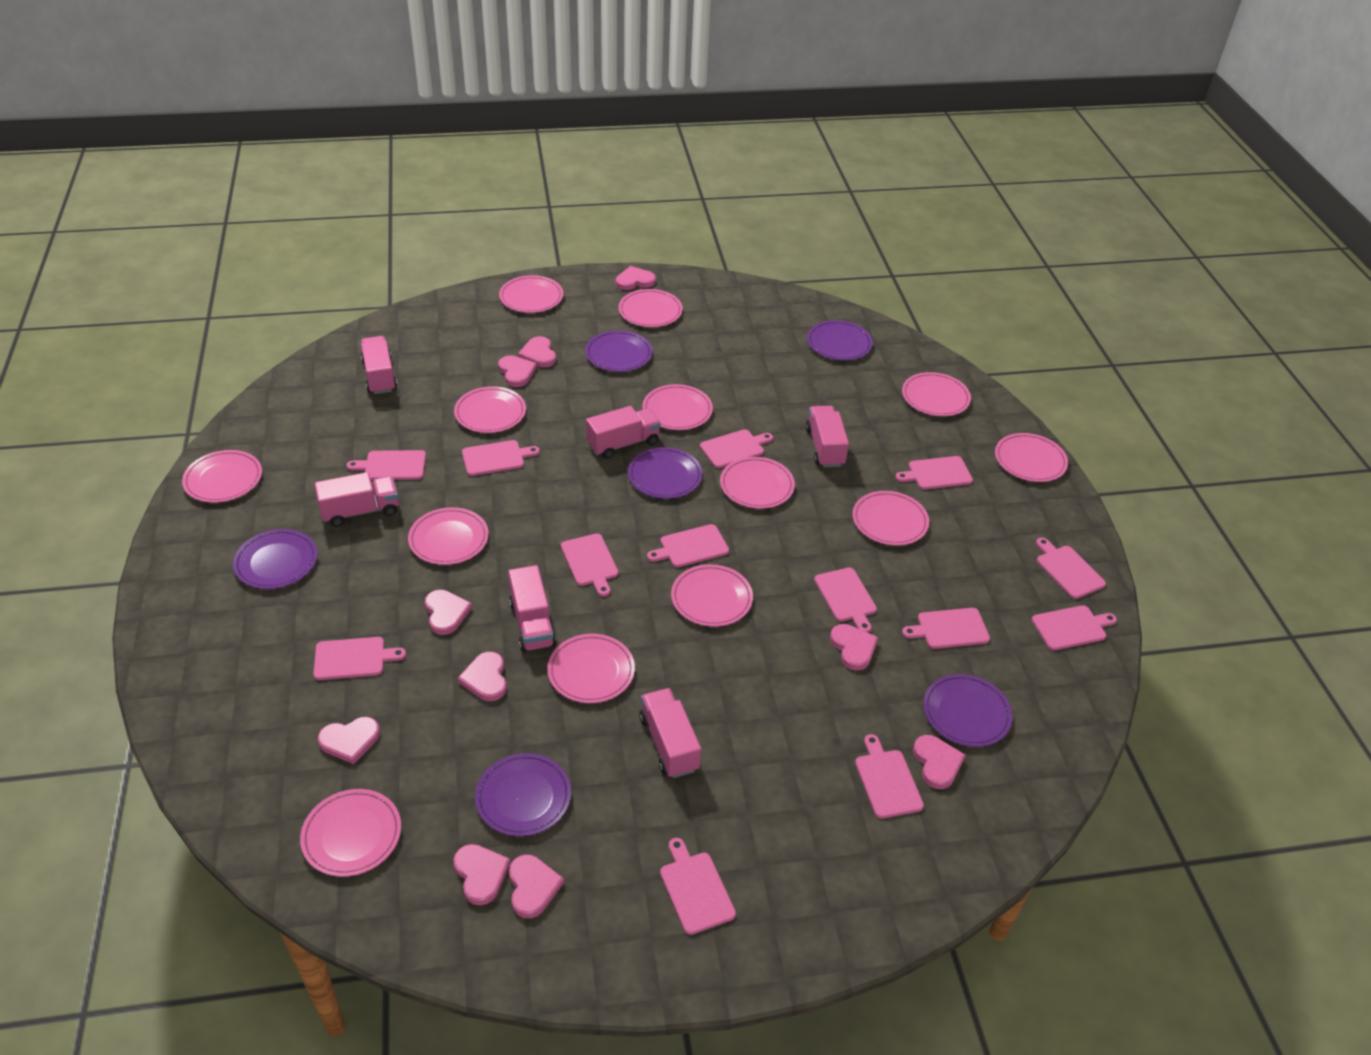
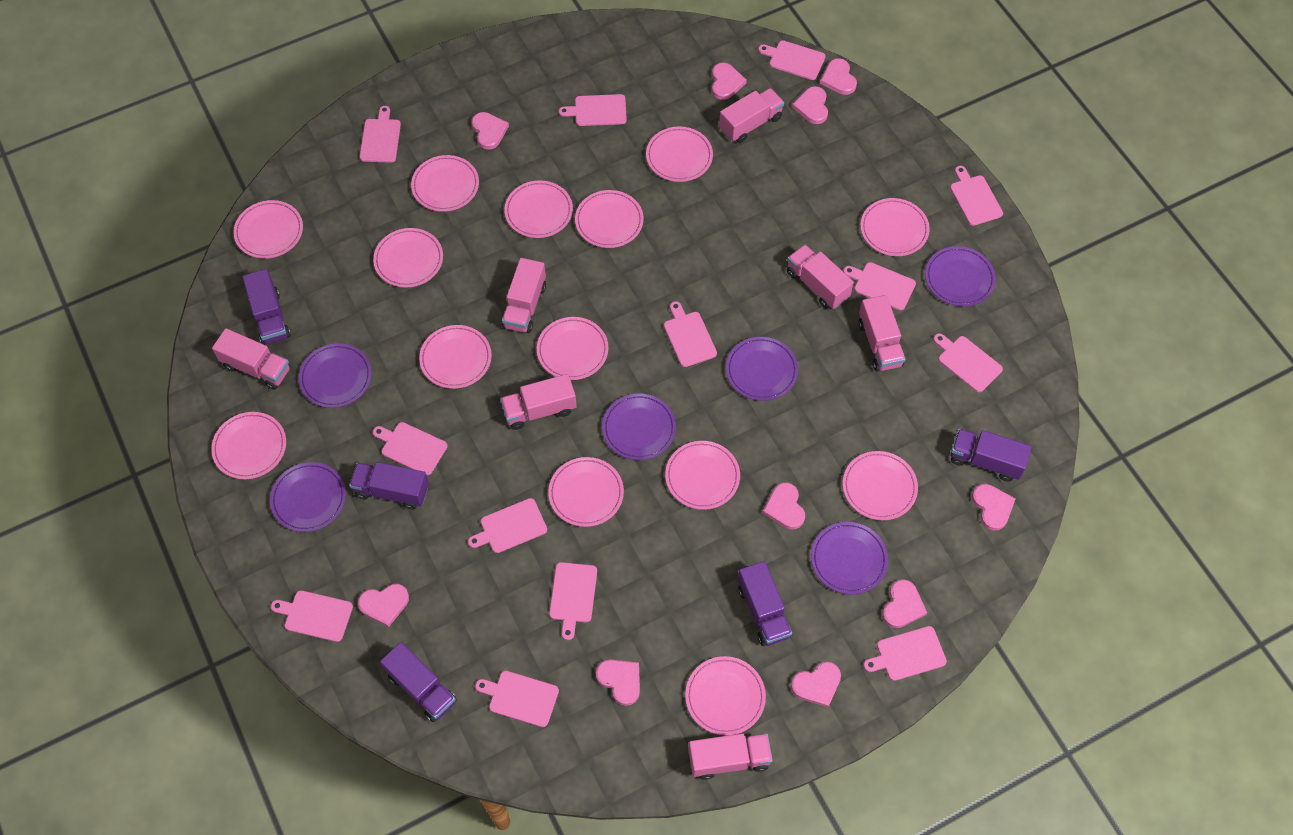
pink plate: 13 -> 14
pink truck: 6 -> 7
purple truck: 0 -> 5

